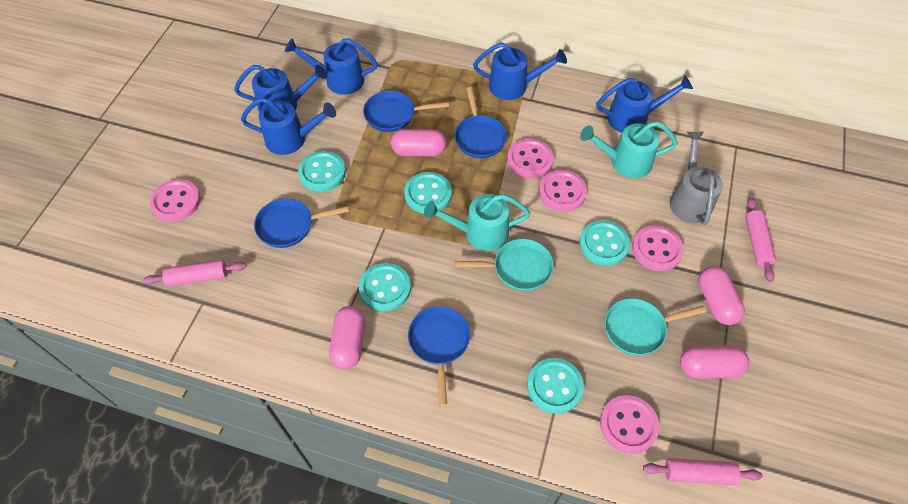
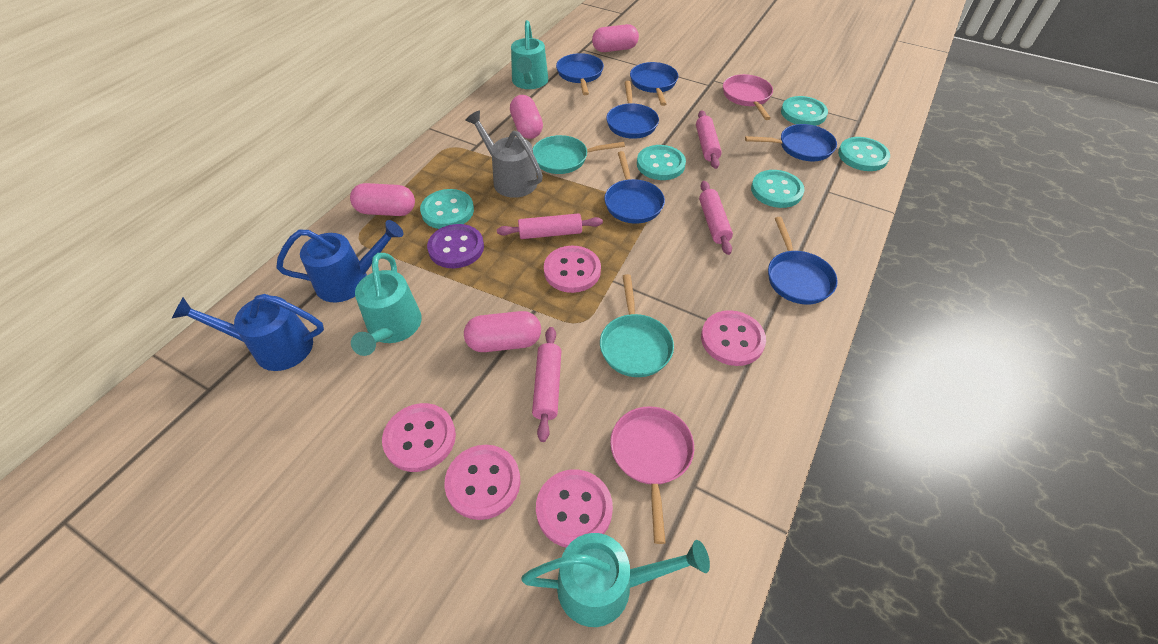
blue pan: 4 -> 6
blue watering can: 5 -> 2
pink pan: 0 -> 2
pink rolling pin: 3 -> 4
purple button: 0 -> 1
turquoise watering can: 2 -> 3

